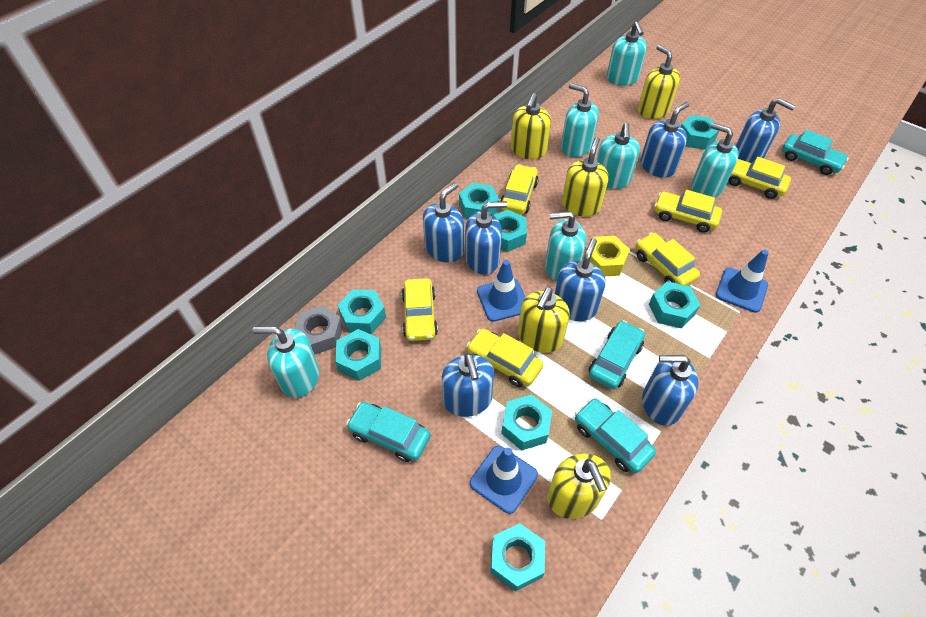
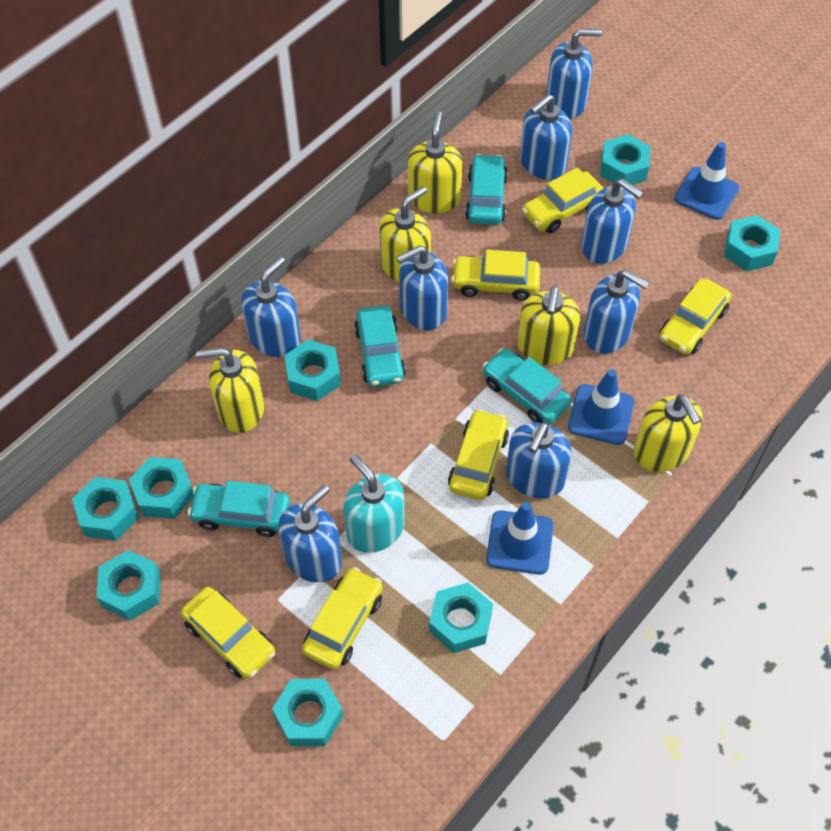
blue soap dispenser: 7 -> 8
grey nut: 1 -> 0
turquoise soap dispenser: 6 -> 1
yellow nut: 1 -> 0

